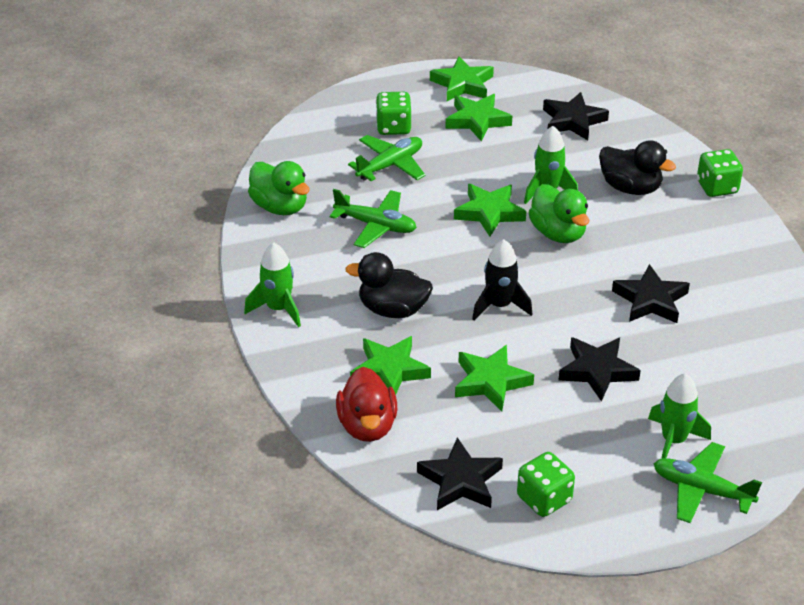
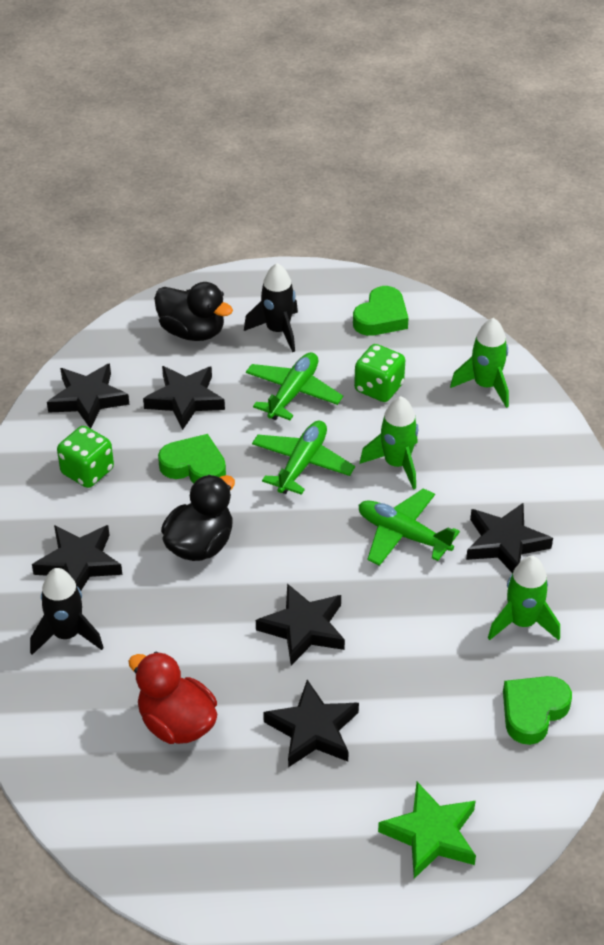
black rocket: 1 -> 2
black star: 4 -> 6
green dice: 3 -> 2
green duck: 2 -> 0
green heart: 0 -> 3
green star: 5 -> 1

